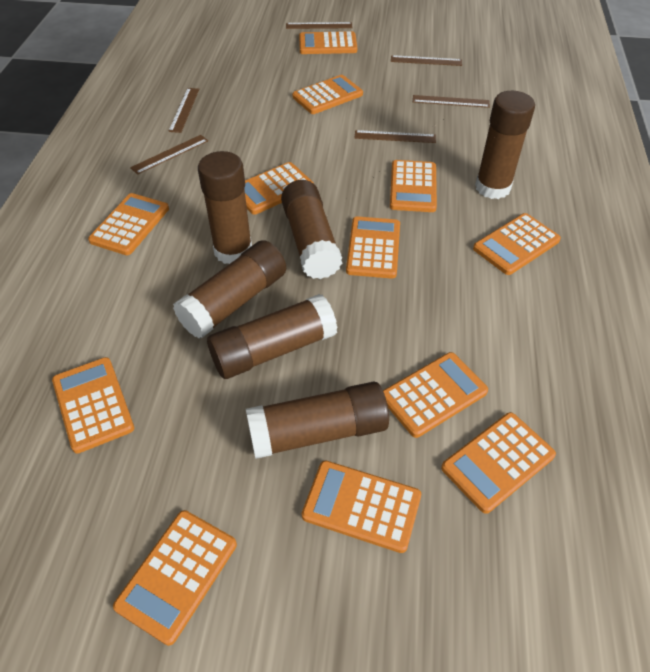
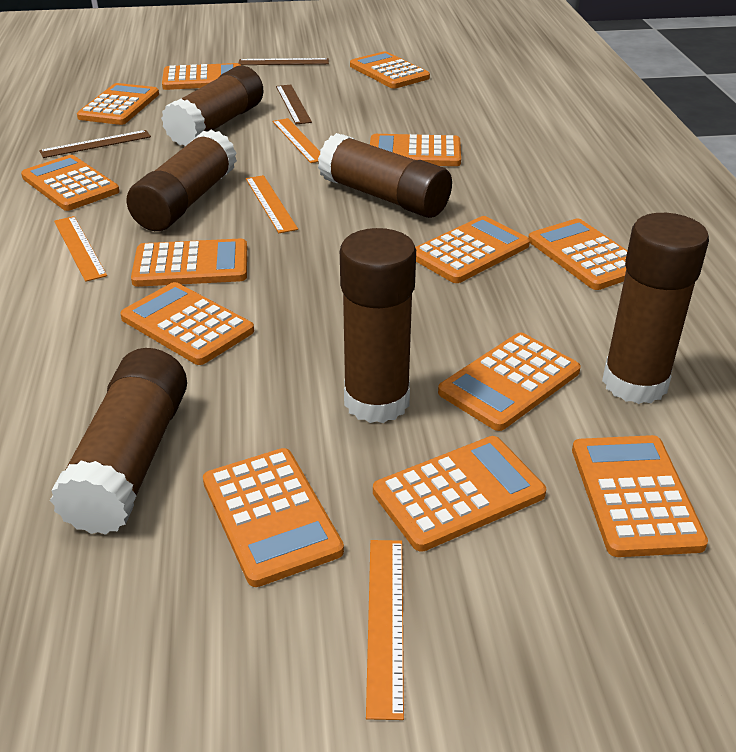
brown ruler: 6 -> 3
orange calculator: 12 -> 13
orange ruler: 0 -> 4

